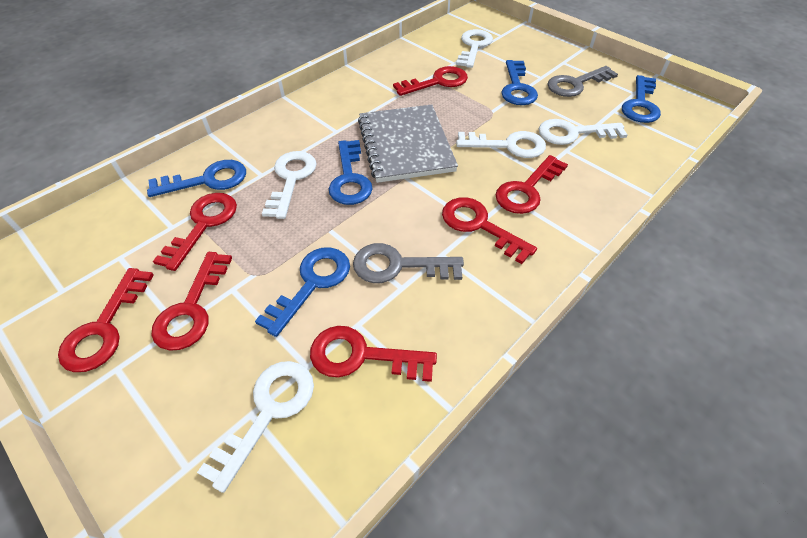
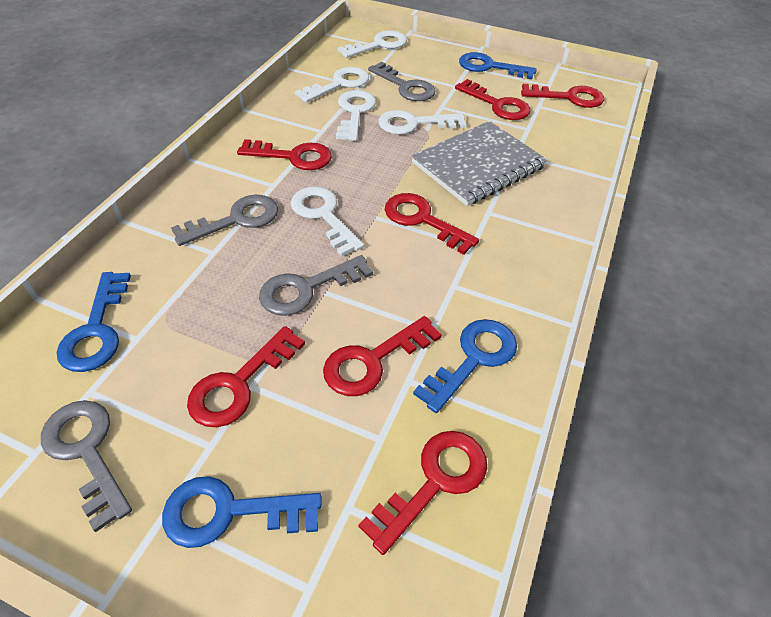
blue key: 5 -> 4
grey key: 2 -> 4

